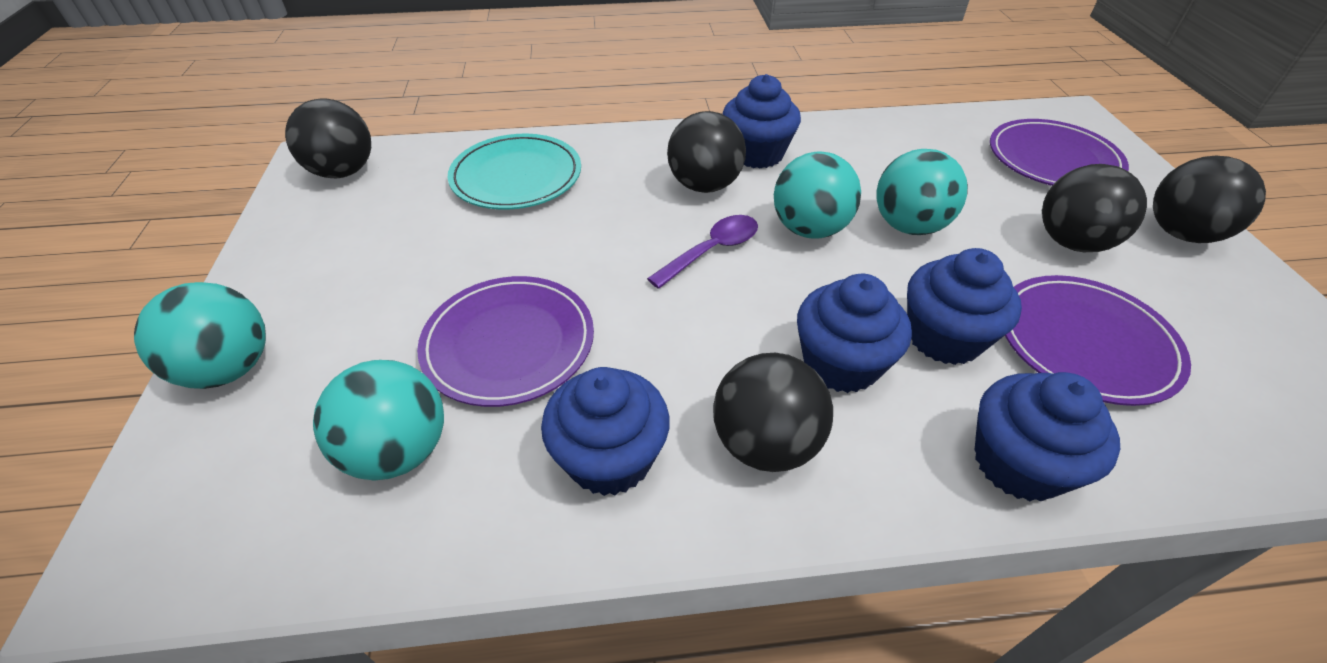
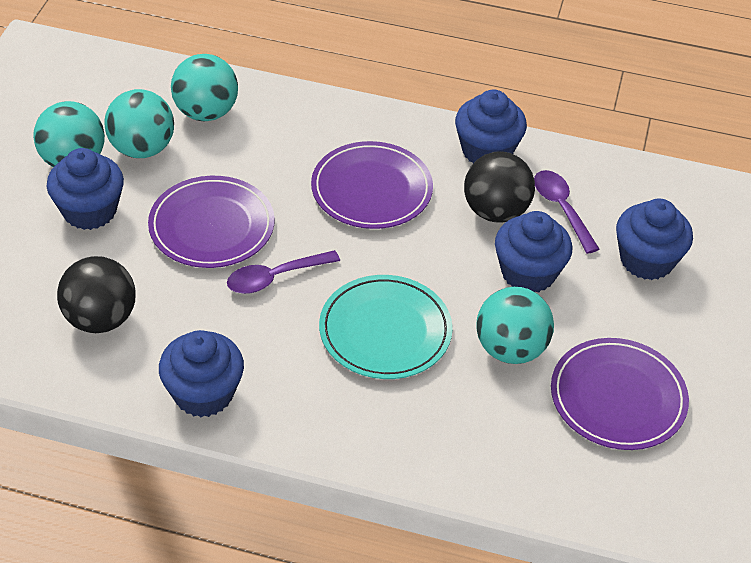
black ball: 5 -> 2
purple spoon: 1 -> 2

